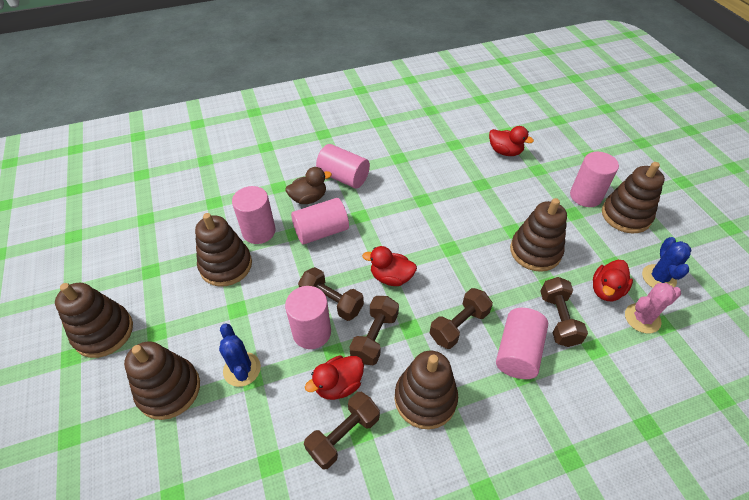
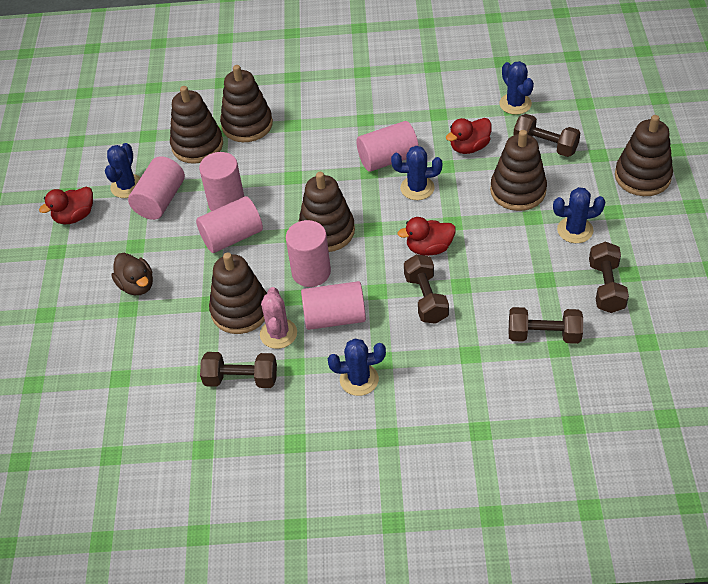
blue cactus: 2 -> 5
red duck: 4 -> 3

